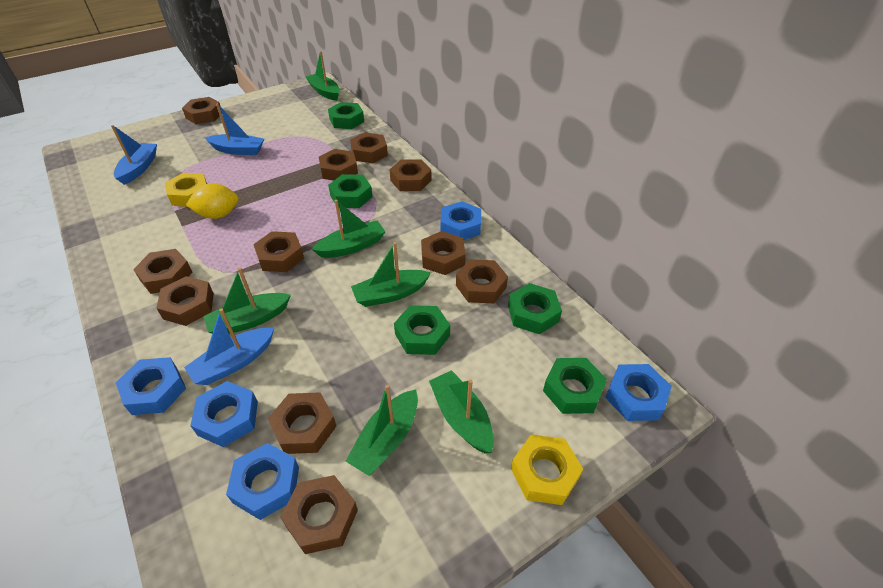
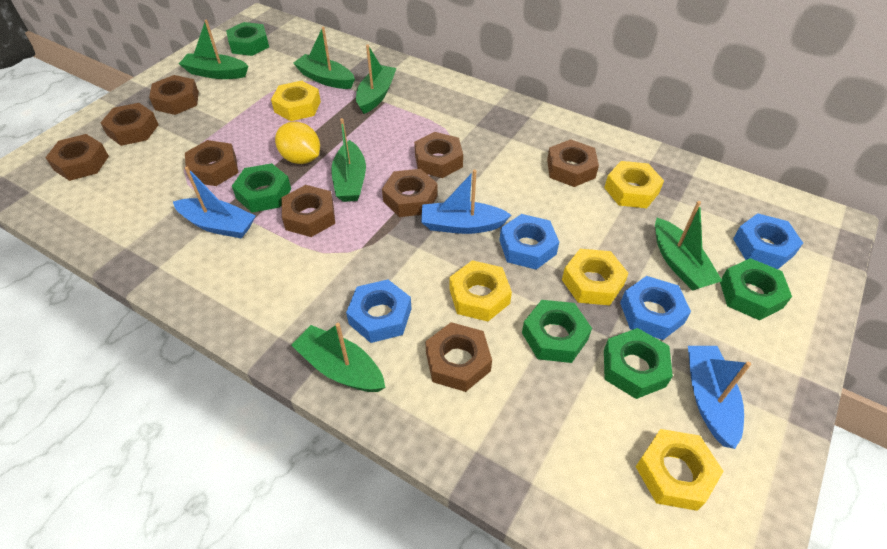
blue nut: 5 -> 4
brown nut: 11 -> 9
yellow nut: 2 -> 5

